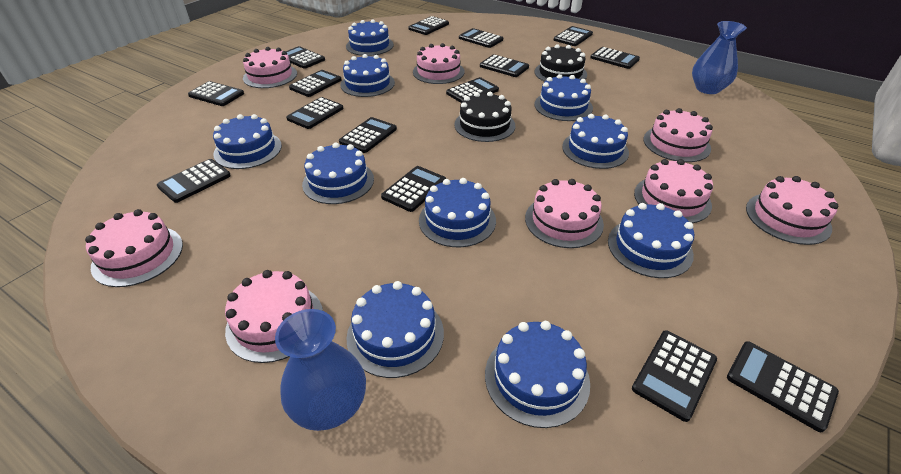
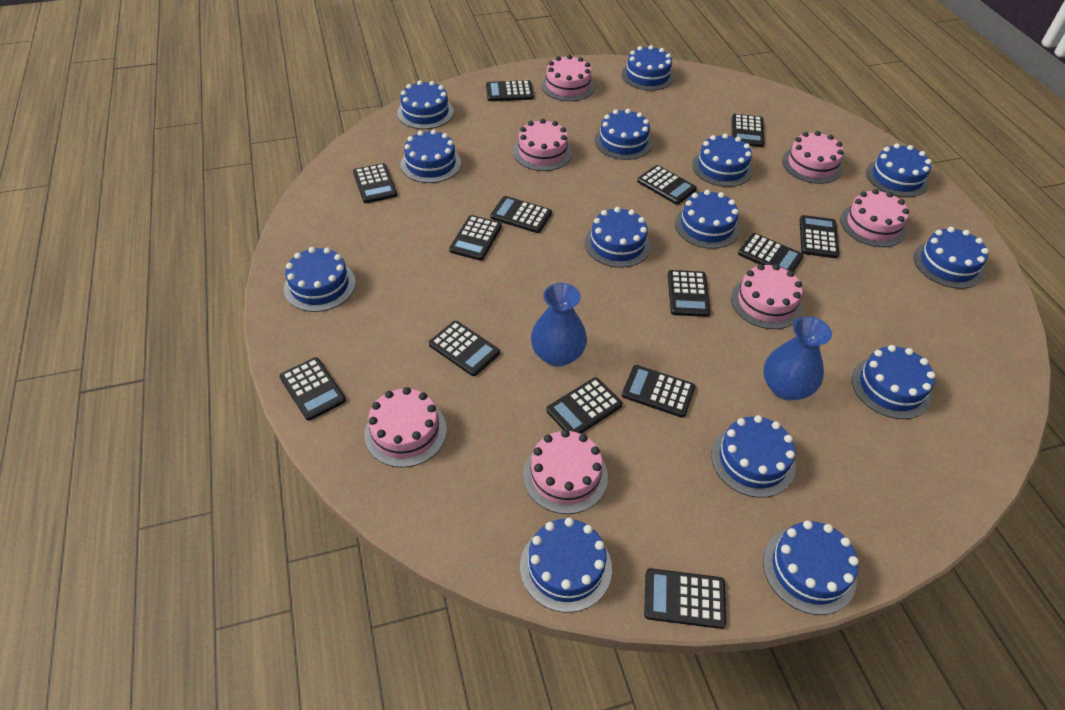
black cake: 2 -> 0
black calculator: 15 -> 14
blue cake: 10 -> 14
pink cake: 8 -> 7

